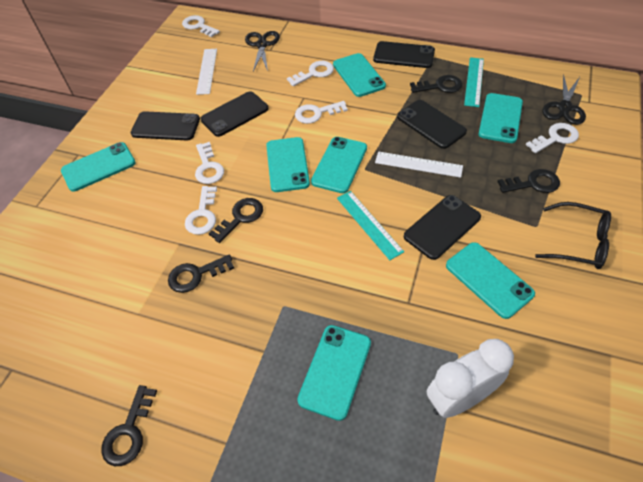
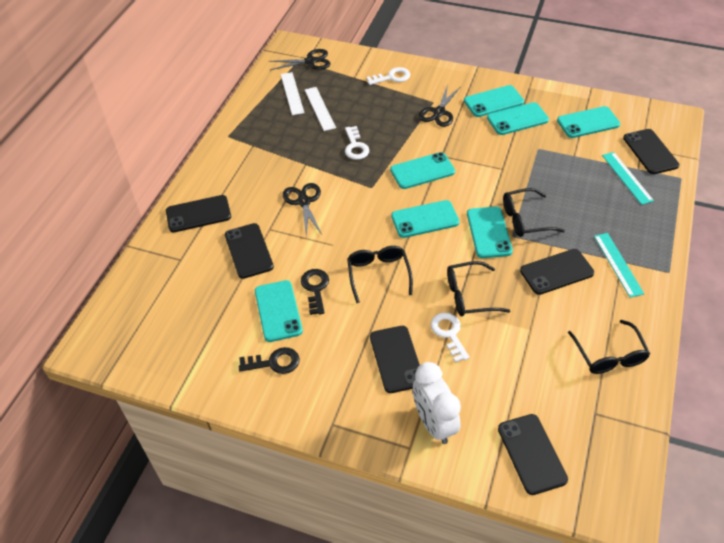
black glasses: 1 -> 4
black key: 5 -> 2
black phone: 5 -> 6
black scissors: 2 -> 3
white key: 6 -> 3

